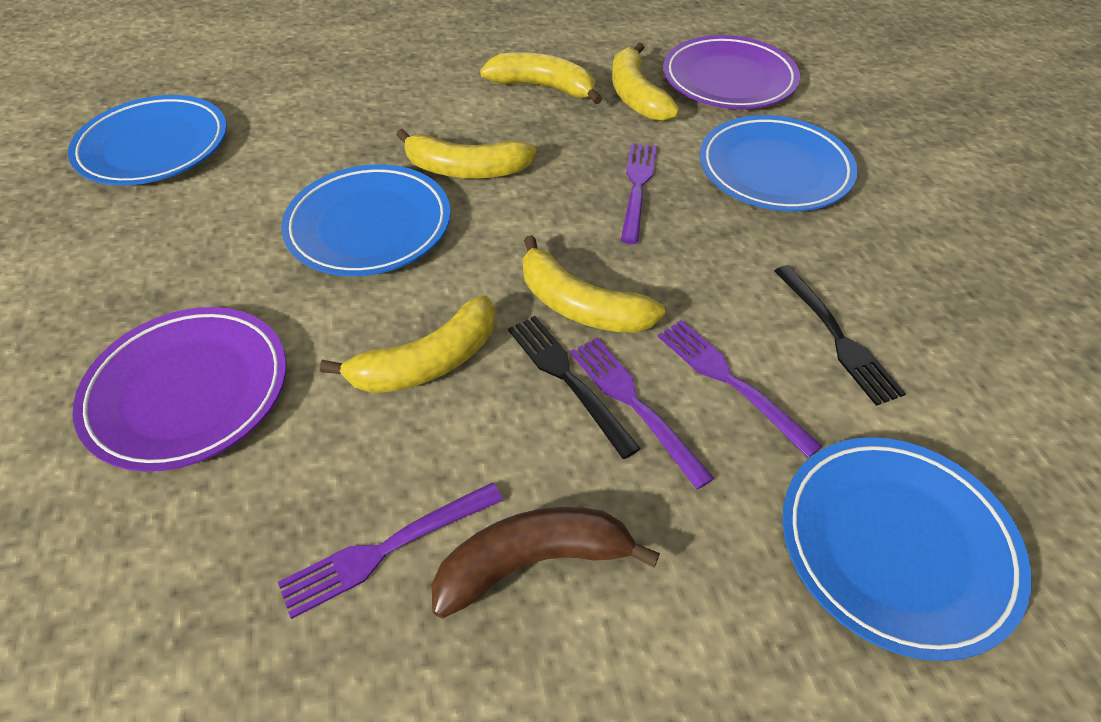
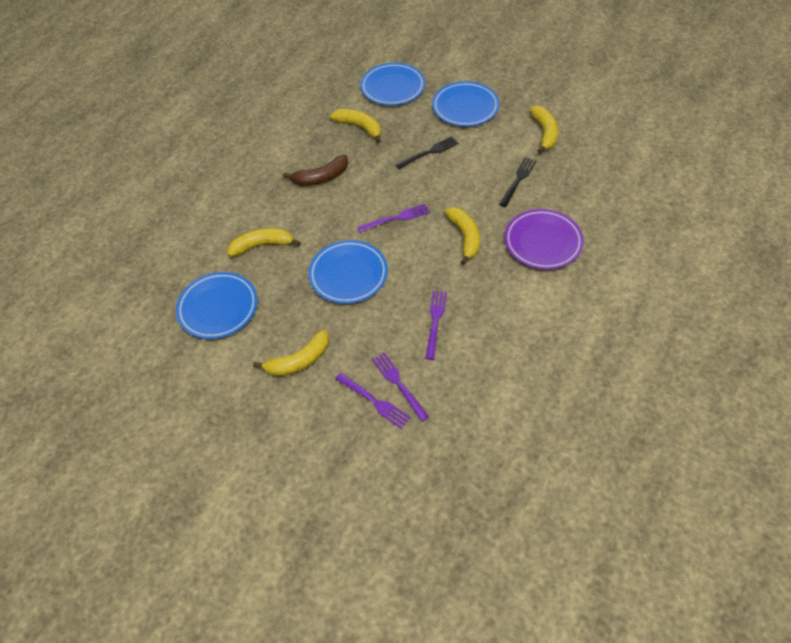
purple plate: 2 -> 1

